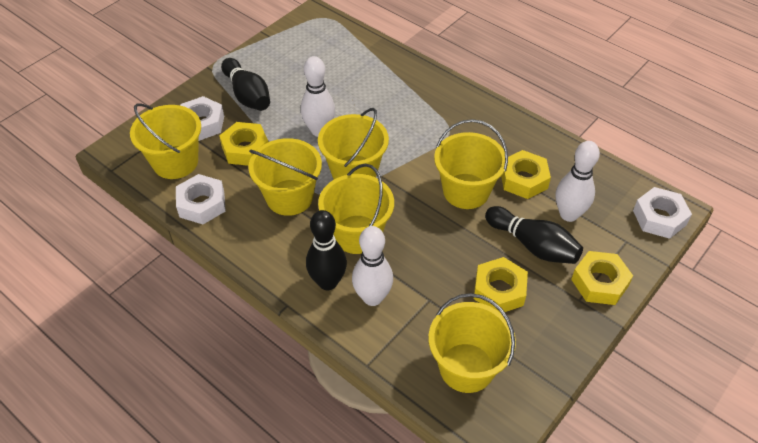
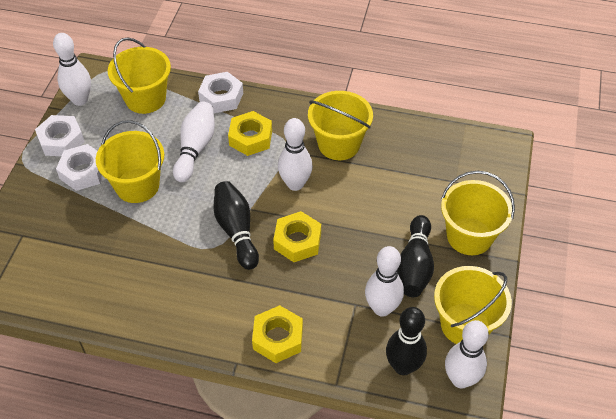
white bowling pin: 3 -> 5
yellow bucket: 6 -> 5
yellow nut: 4 -> 3

